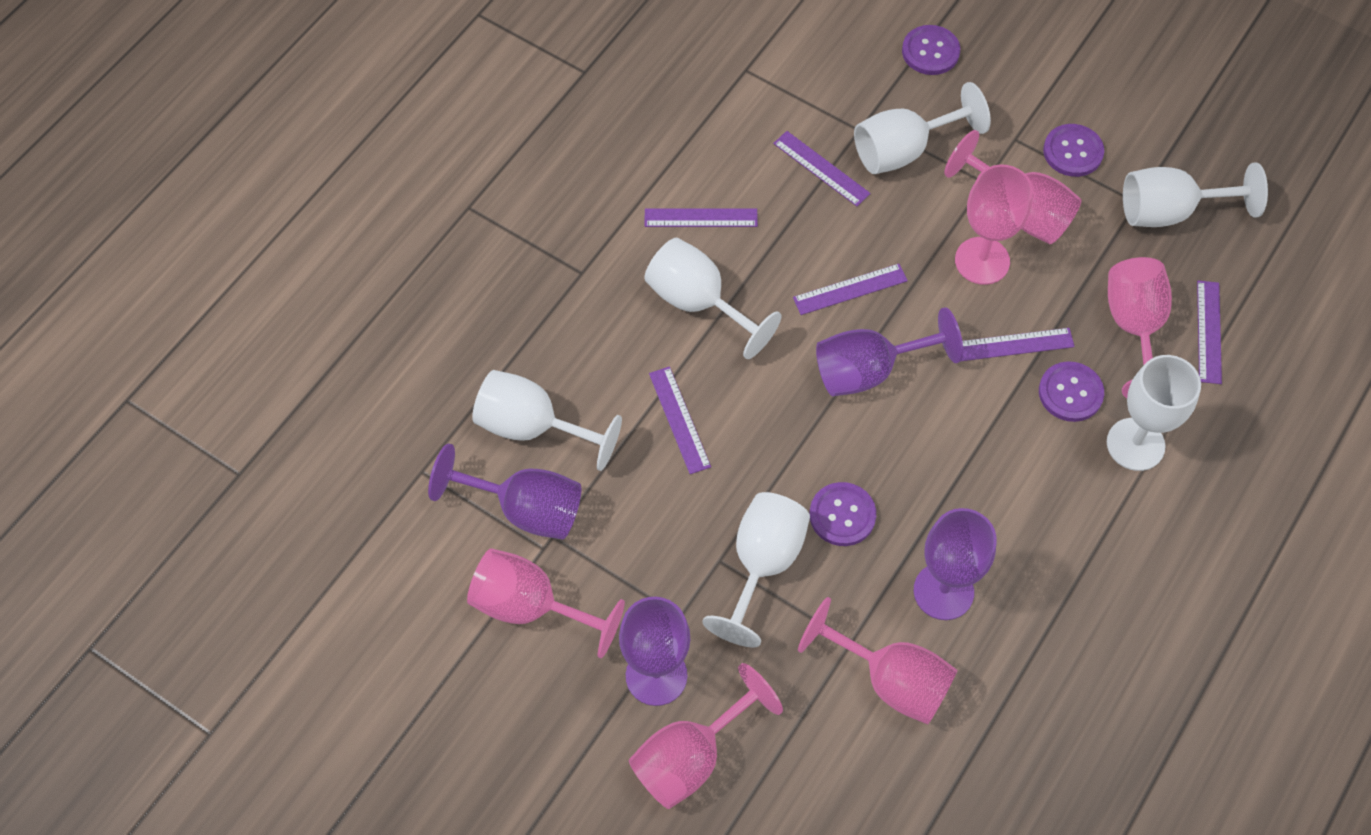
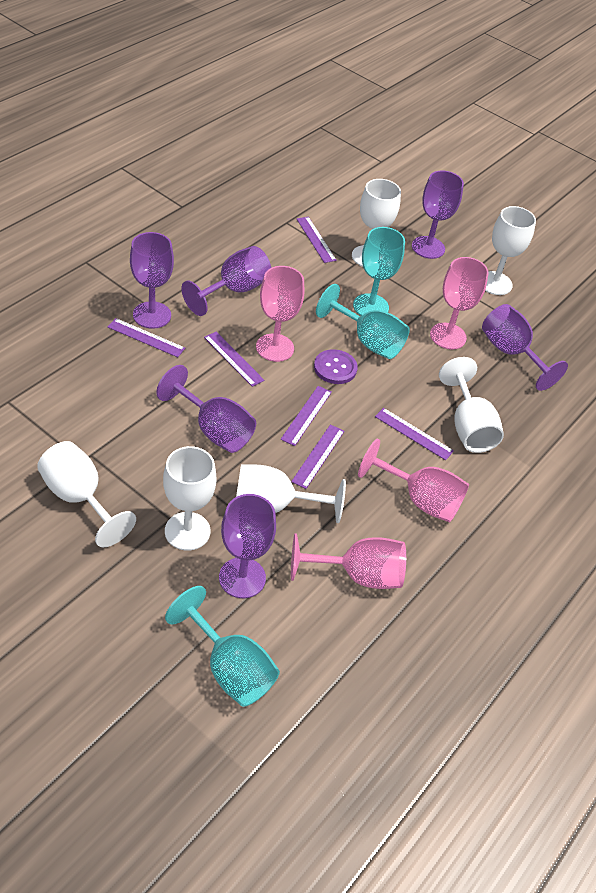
pink goblet: 6 -> 4
purple button: 4 -> 1
purple goblet: 4 -> 6
turquoise goblet: 0 -> 3

